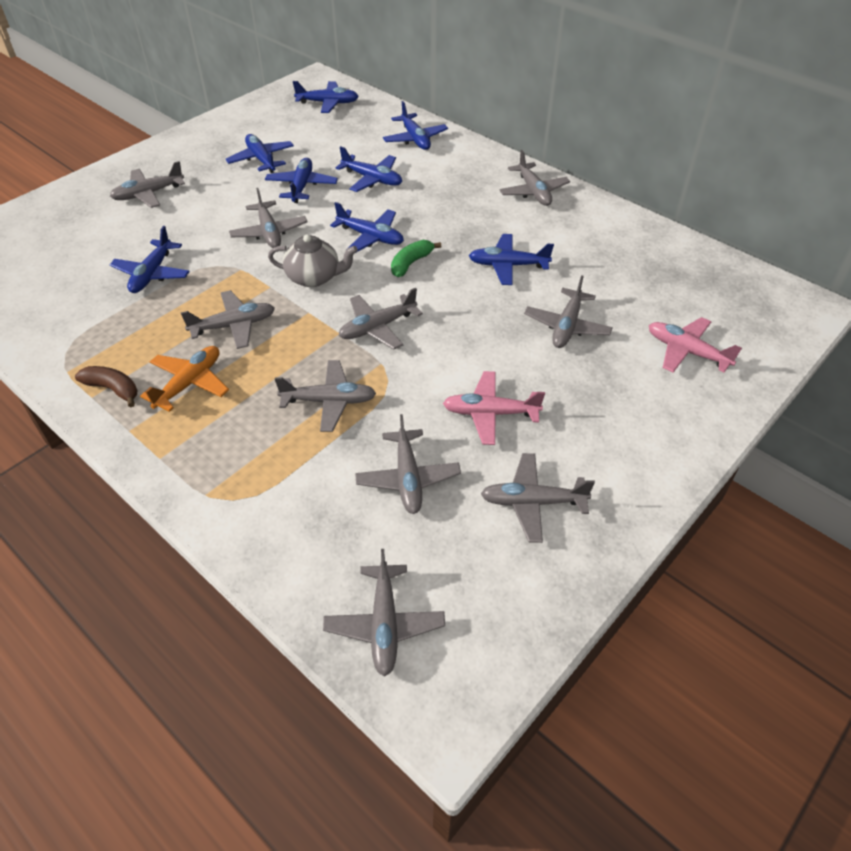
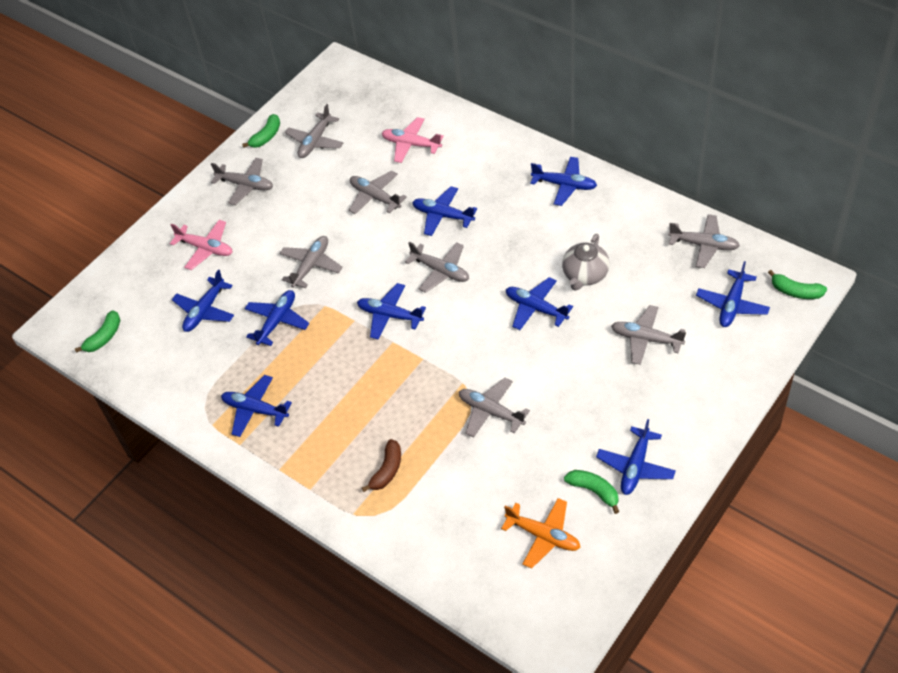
blue plane: 8 -> 9
green banana: 1 -> 4
grey plane: 10 -> 8

